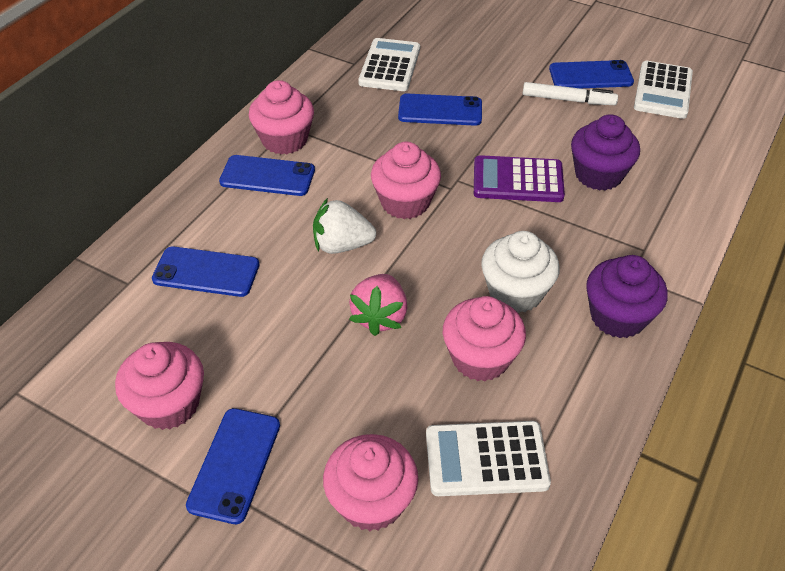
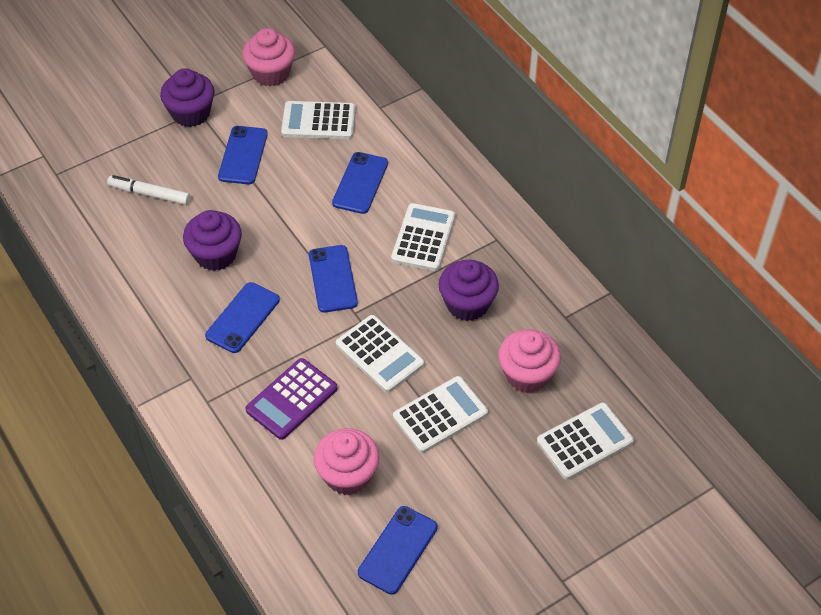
pink cupcake: 5 -> 3
pink strawberry: 1 -> 0
purple cupcake: 2 -> 3
white calculator: 3 -> 5
white cupcake: 1 -> 0
white strawberry: 1 -> 0

